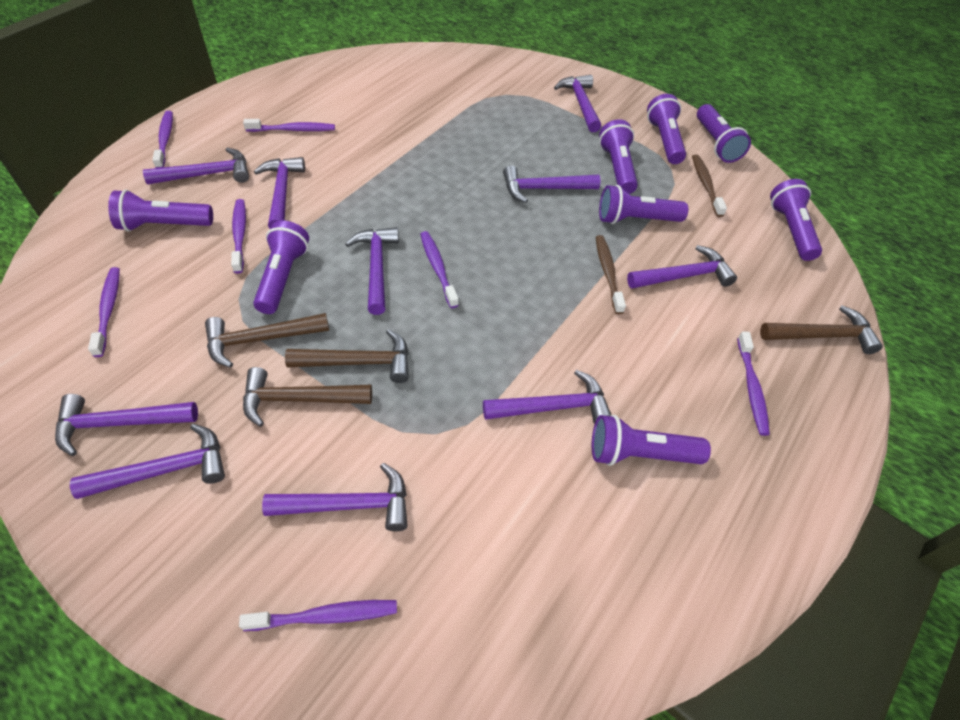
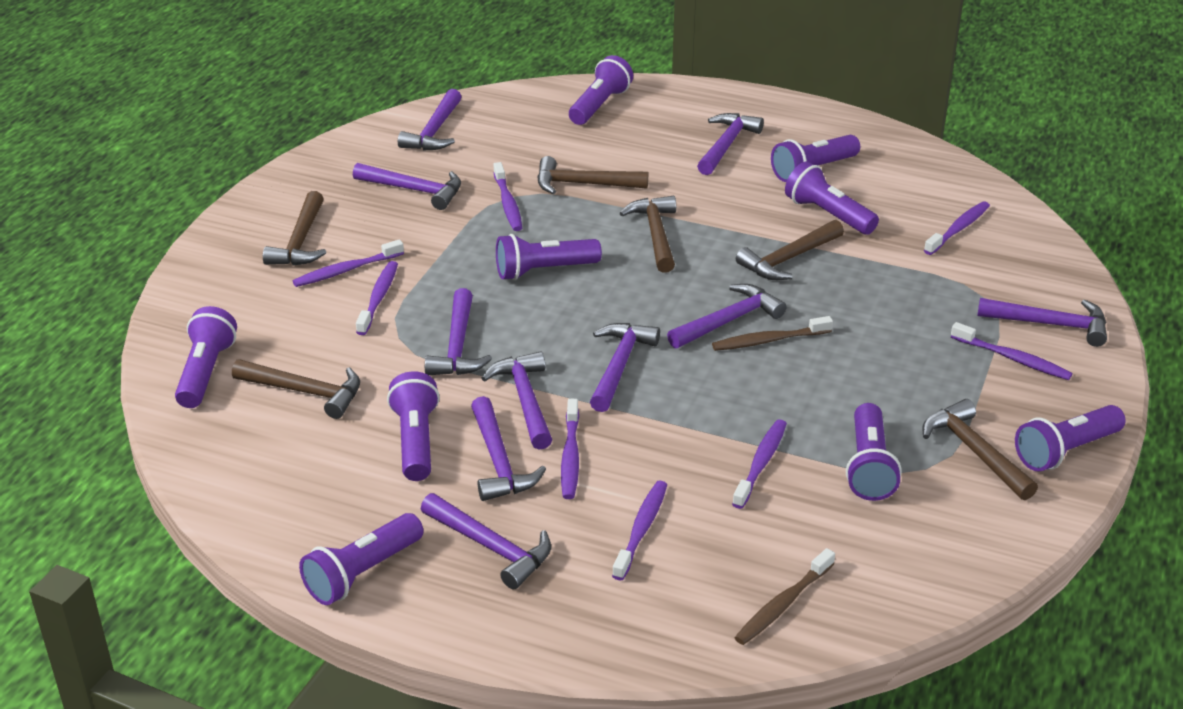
brown hammer: 4 -> 6
purple flashlight: 8 -> 9
purple toothbrush: 7 -> 8

